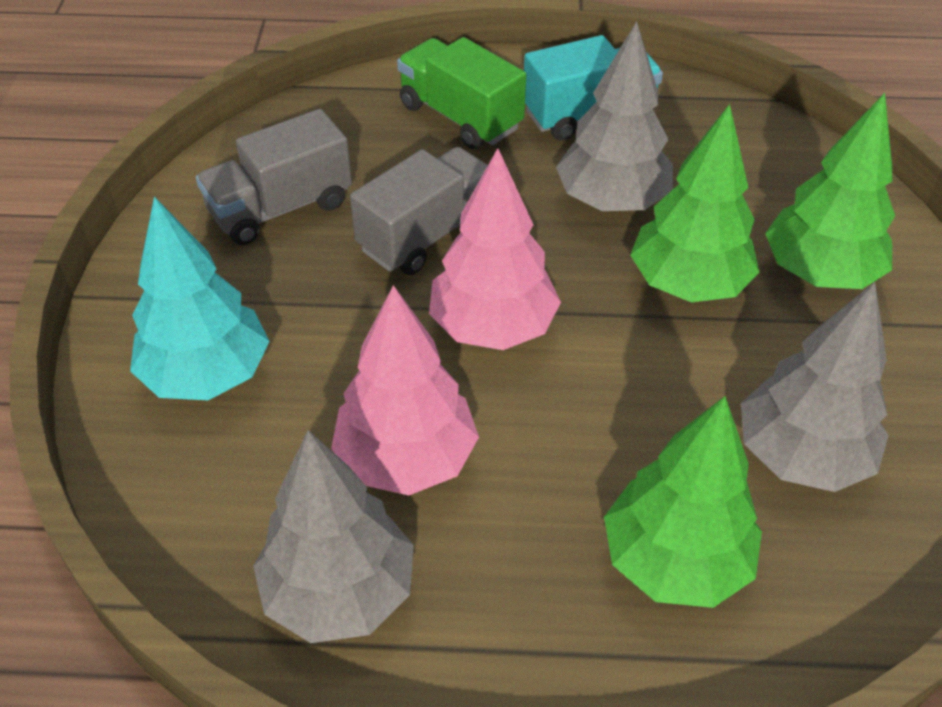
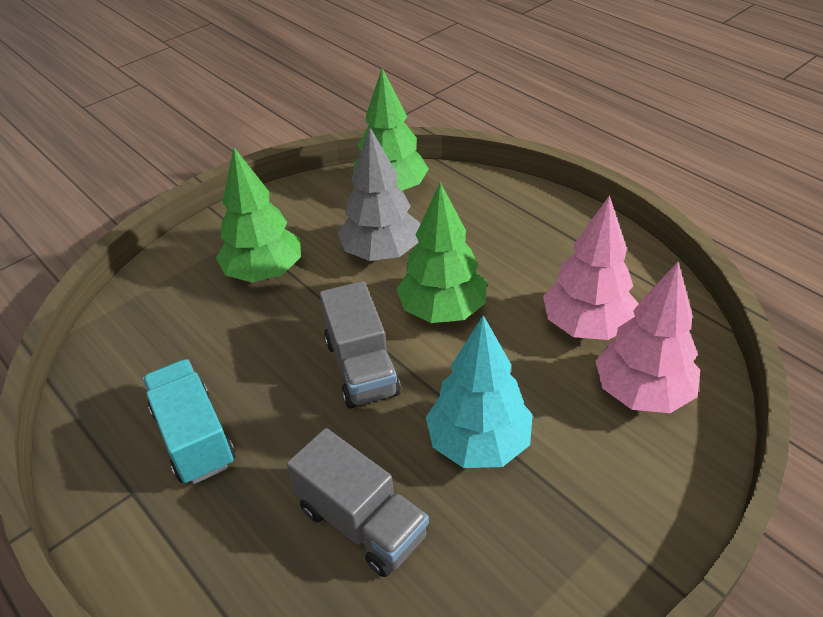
green truck: 1 -> 0
grey tree: 3 -> 1

